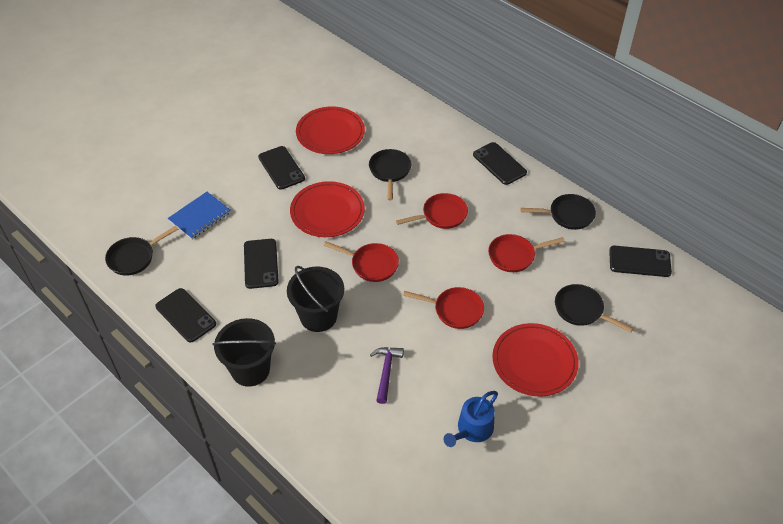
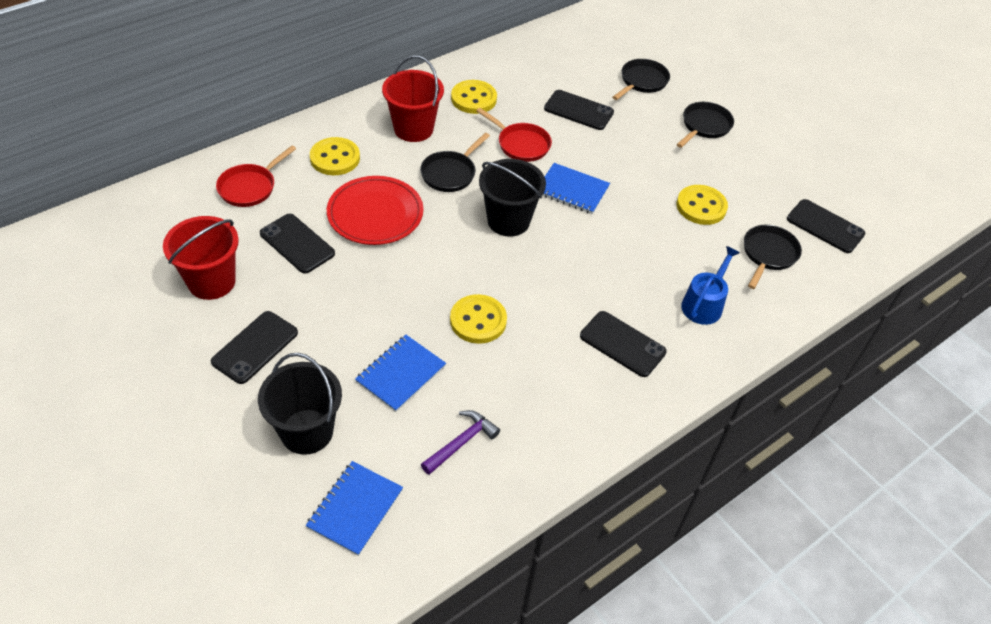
blue notebook: 1 -> 3
red bucket: 0 -> 2
red pan: 4 -> 2
red plate: 3 -> 1
yellow button: 0 -> 4

